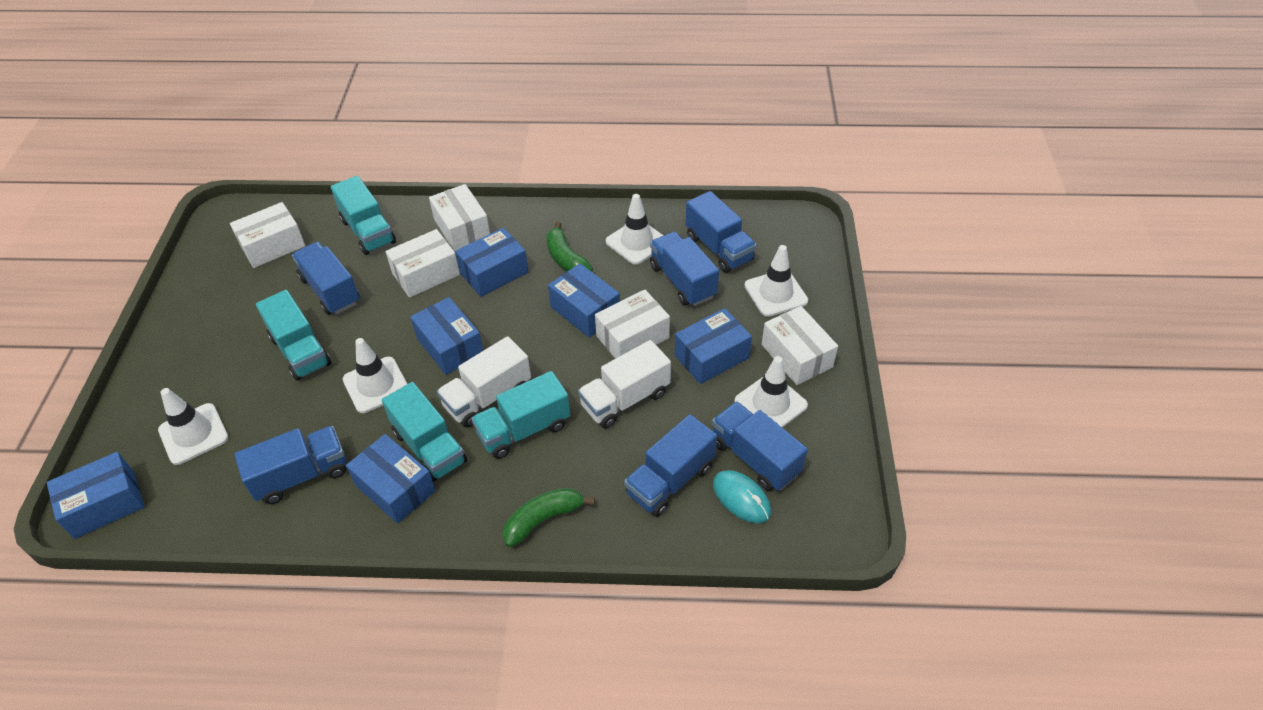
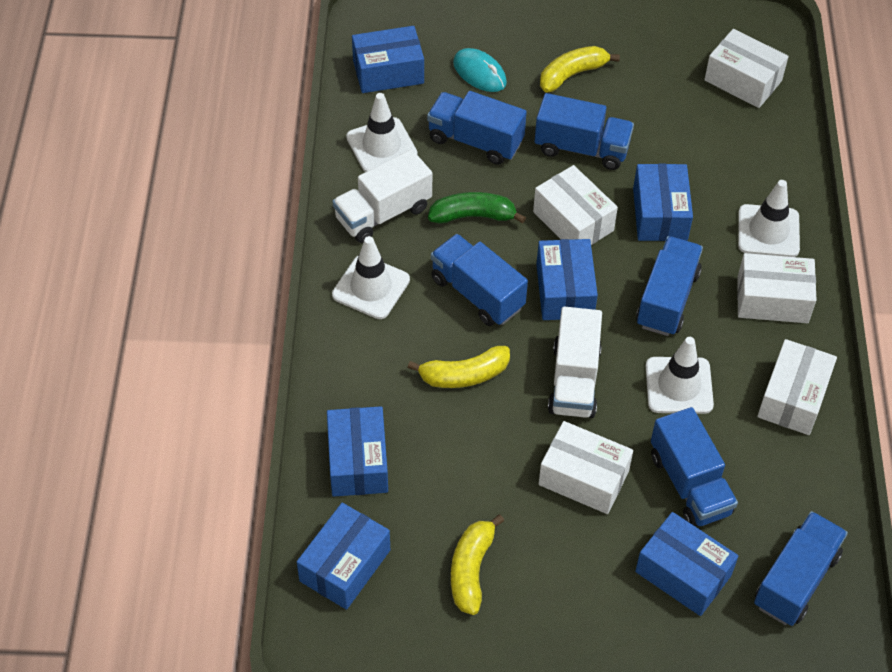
green banana: 2 -> 1
turquoise truck: 4 -> 0
white traffic cone: 5 -> 4
yellow banana: 0 -> 3

